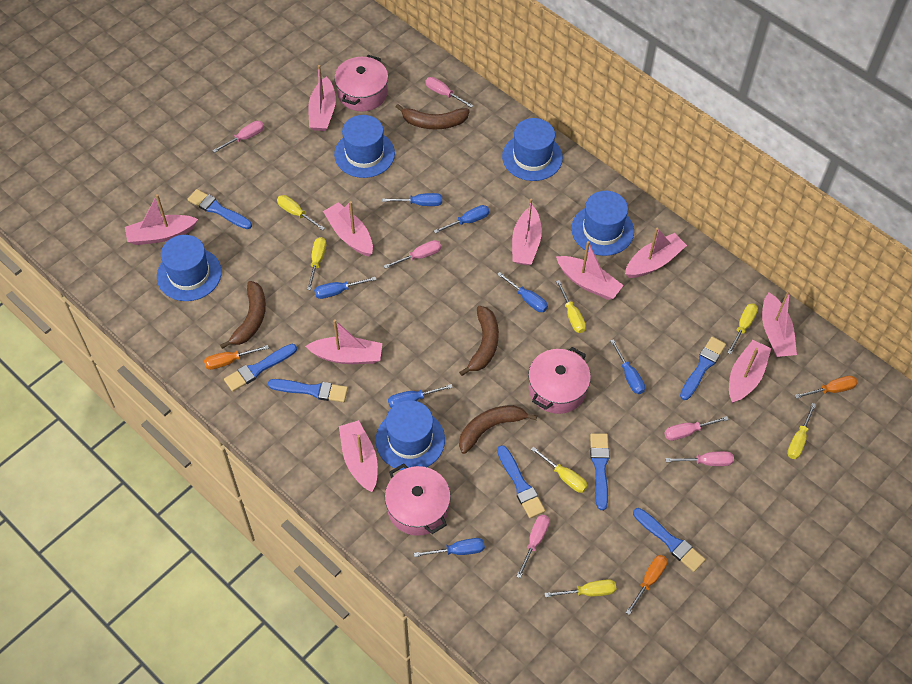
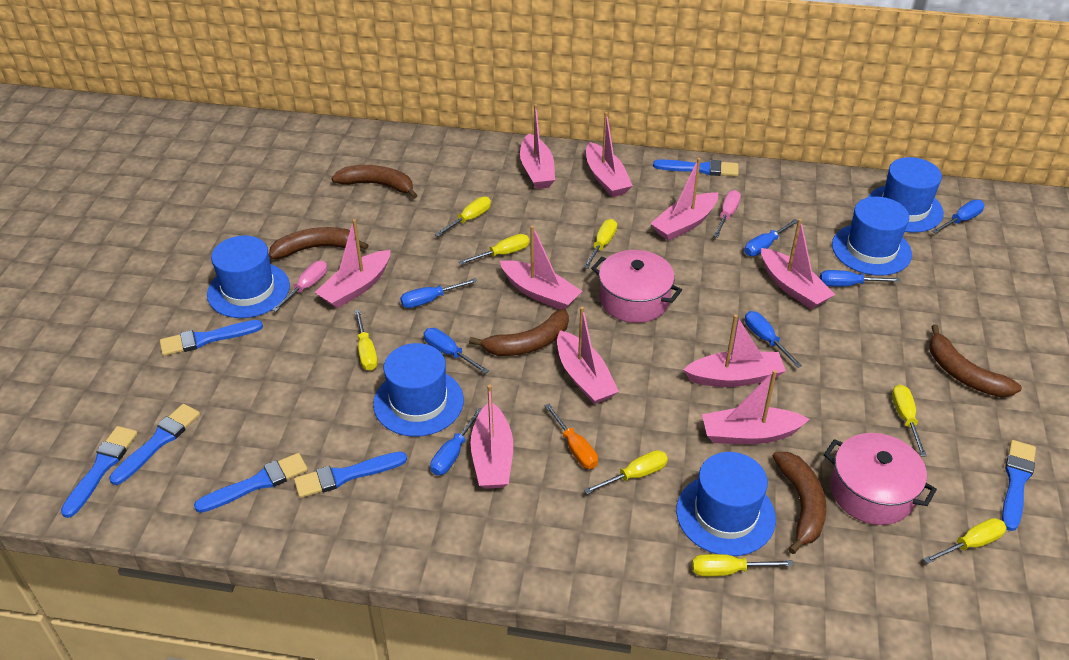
brown banana: 4 -> 5
orange screwdriver: 3 -> 1
pink pot: 3 -> 2
pink screwdriver: 6 -> 2
yellow screwdriver: 7 -> 8

